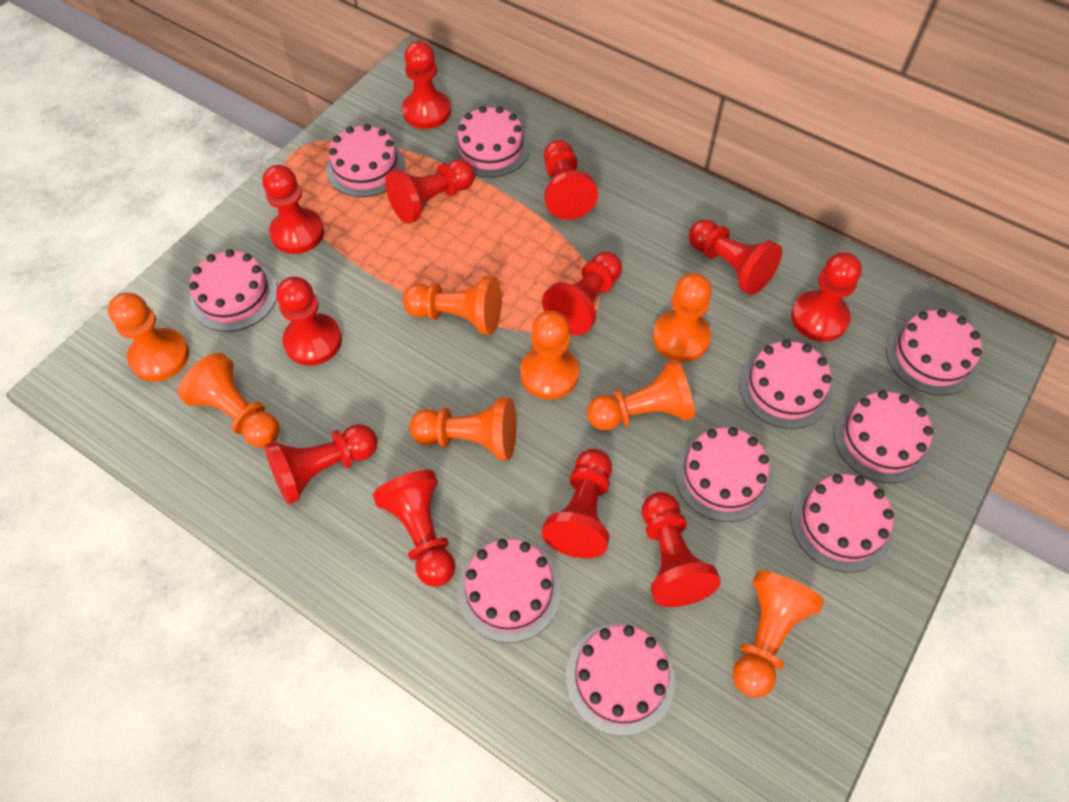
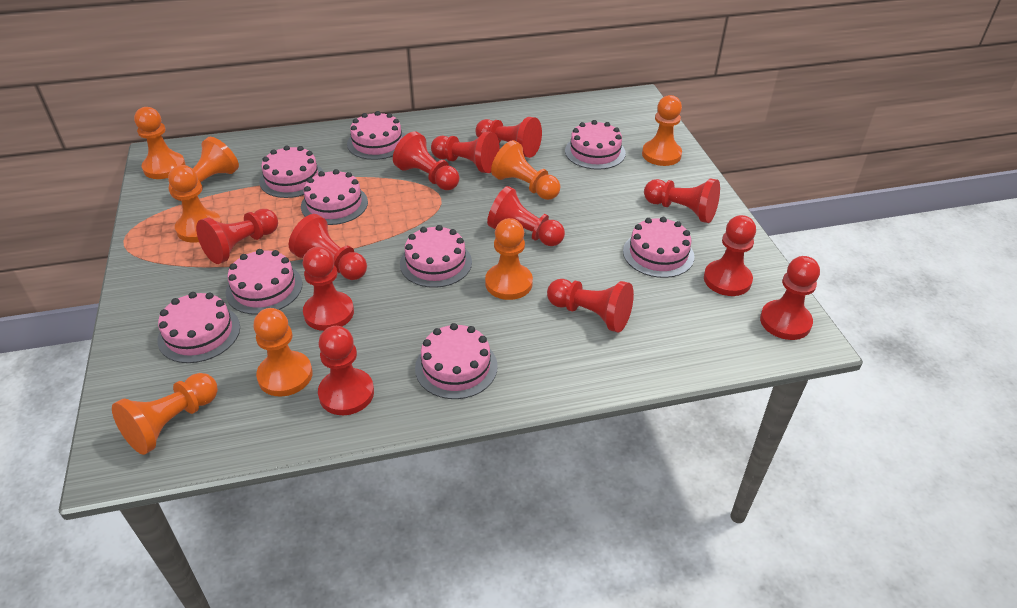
pink cake: 10 -> 9

